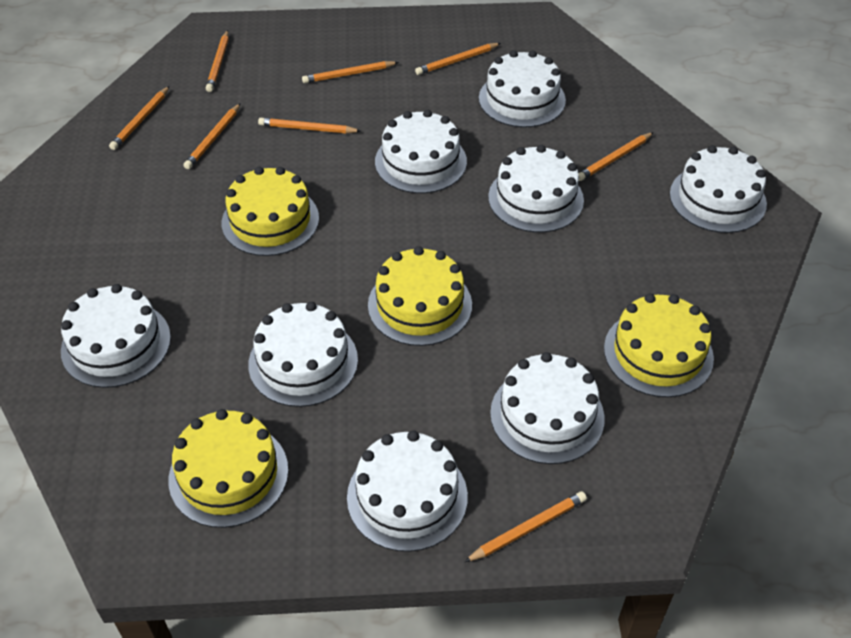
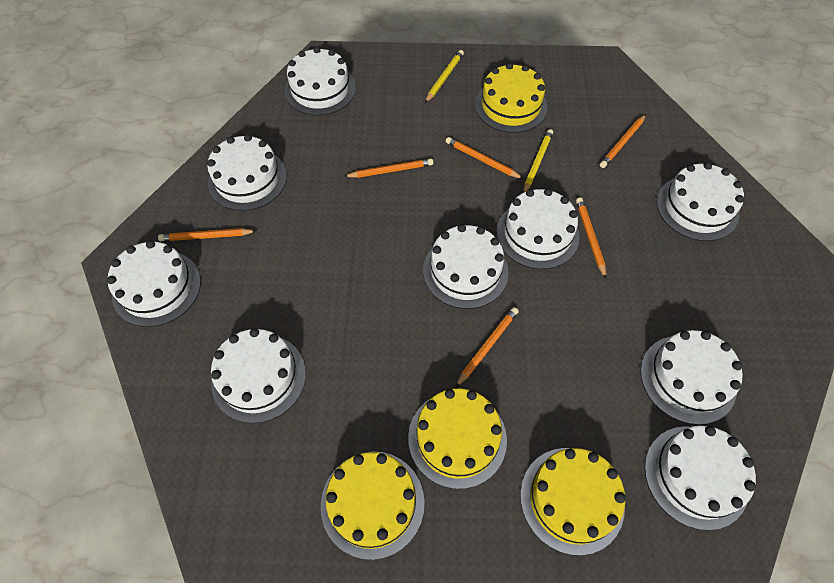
orange pencil: 8 -> 6
white cake: 8 -> 9
yellow pencil: 0 -> 2

